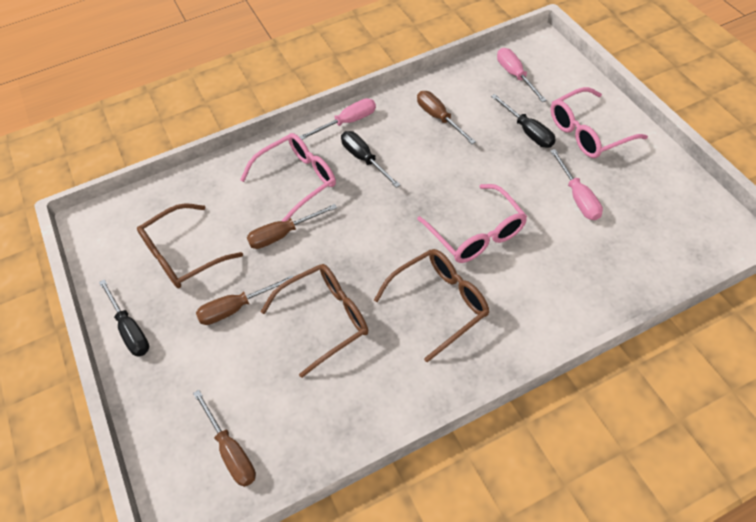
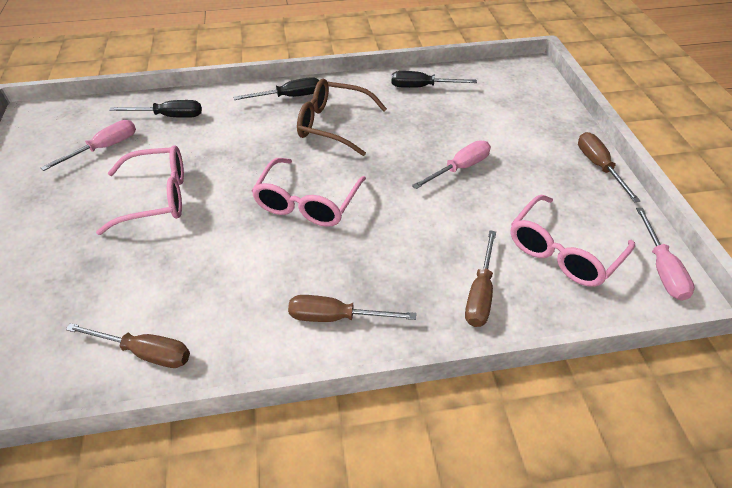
brown glasses: 3 -> 1

